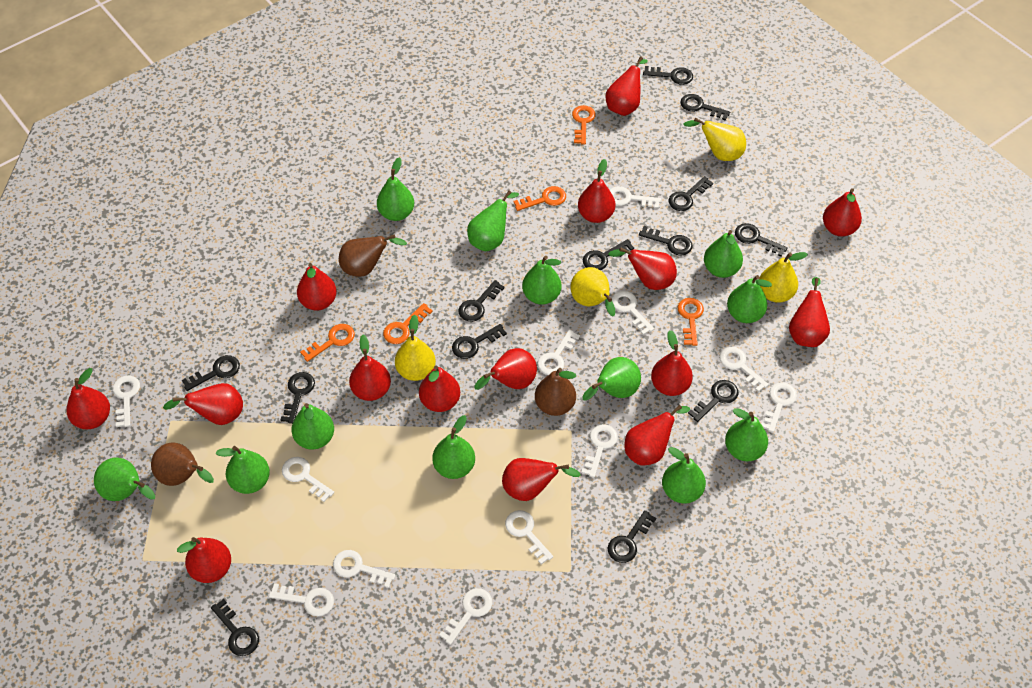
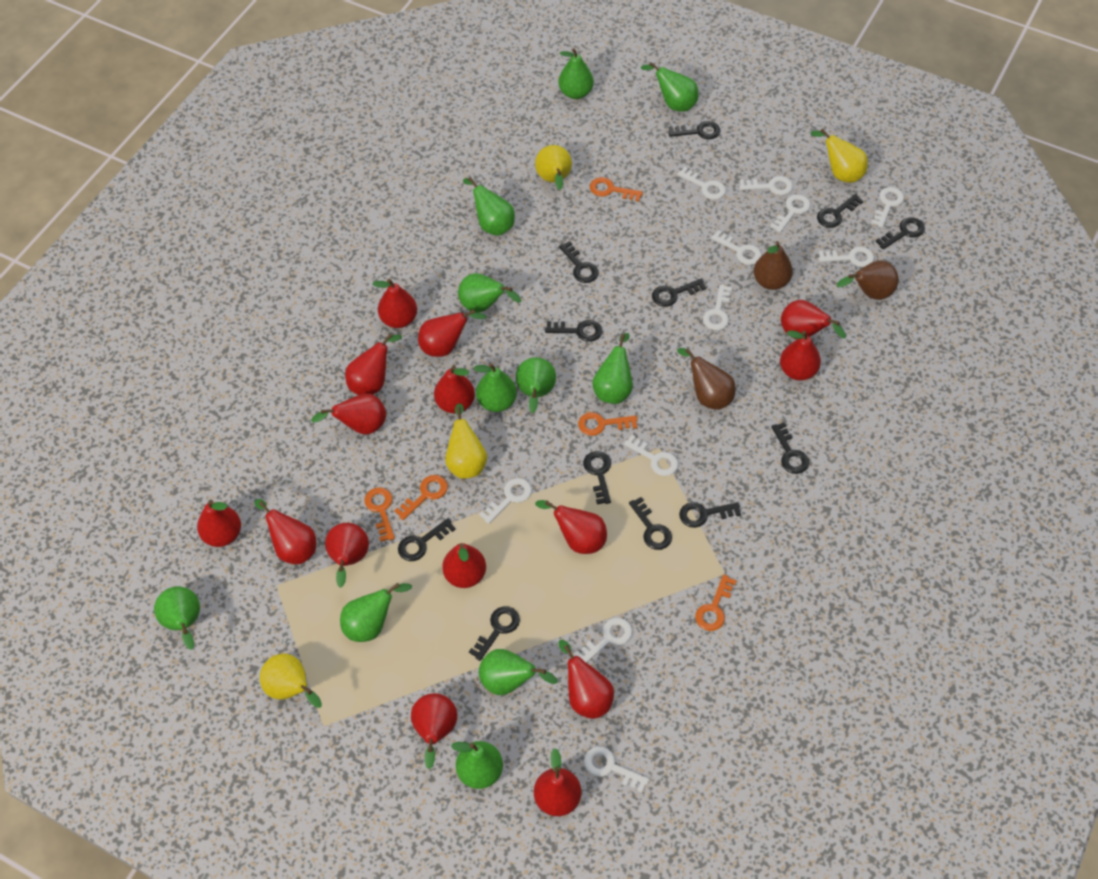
black key: 13 -> 12
green pear: 12 -> 11
white key: 12 -> 11

